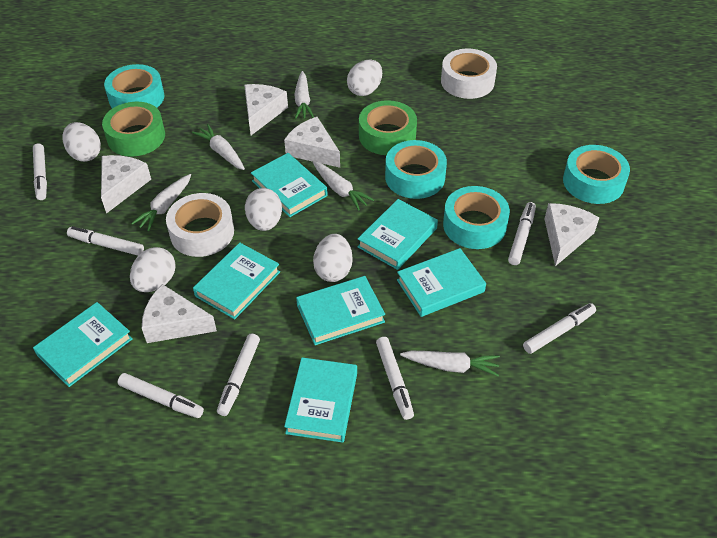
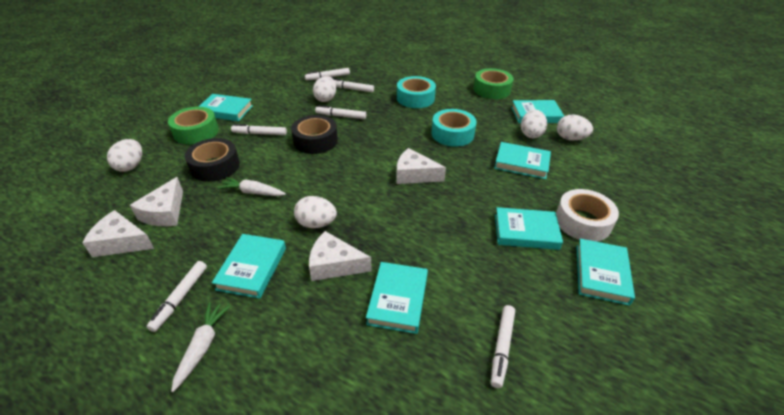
black tape: 0 -> 2
turquoise tape: 4 -> 2
white carrot: 5 -> 2
white cheese: 5 -> 4
white marker: 7 -> 6
white tape: 2 -> 1

